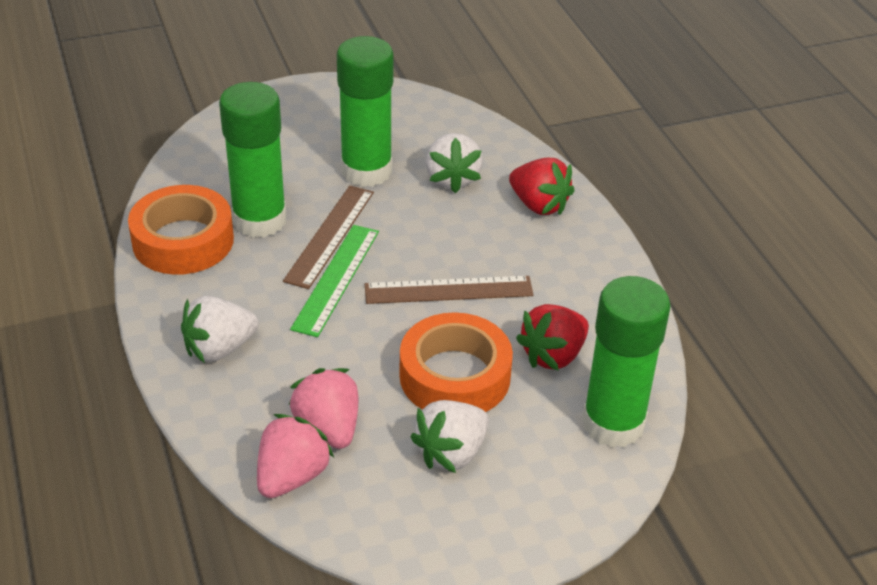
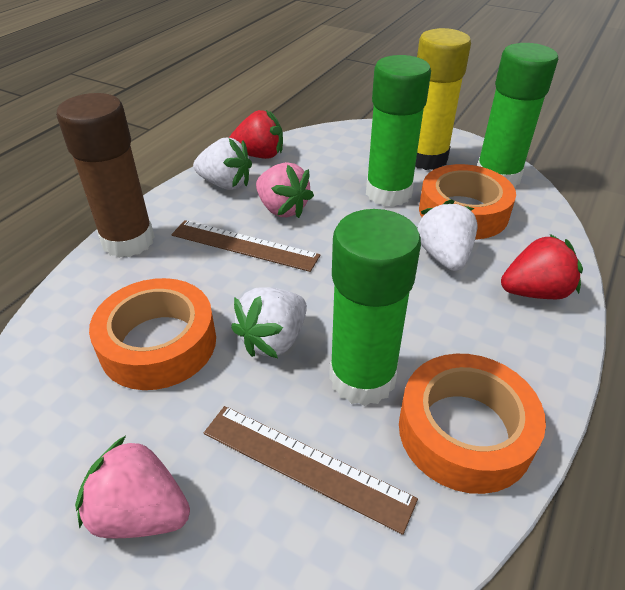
brown glue stick: 0 -> 1
green ruler: 1 -> 0
orange tape: 2 -> 3
yellow glue stick: 0 -> 1

